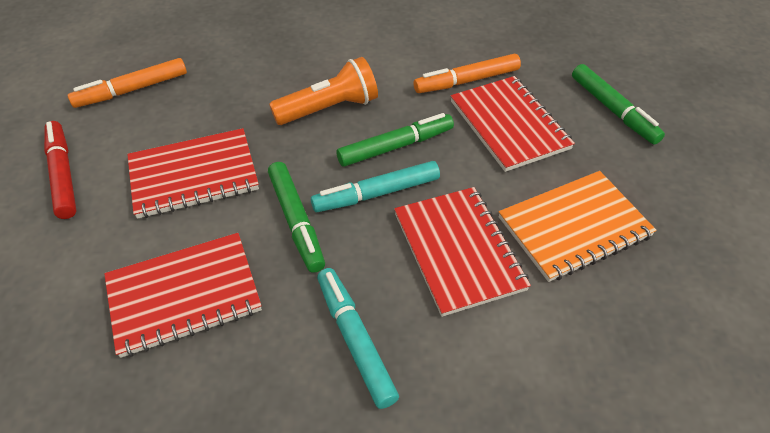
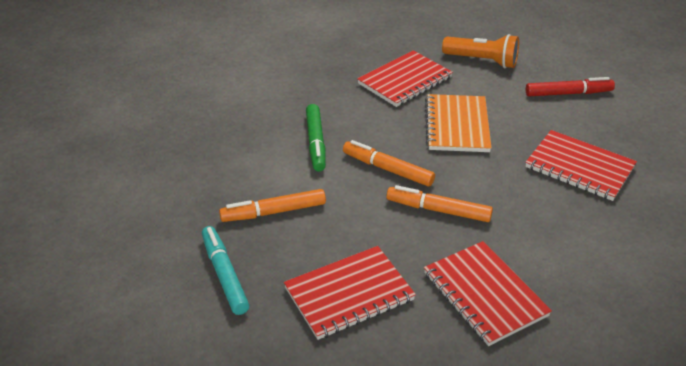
green marker: 3 -> 1
orange marker: 2 -> 3
turquoise marker: 2 -> 1

